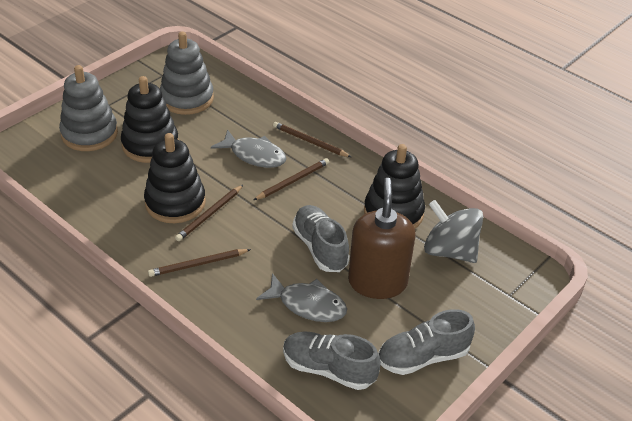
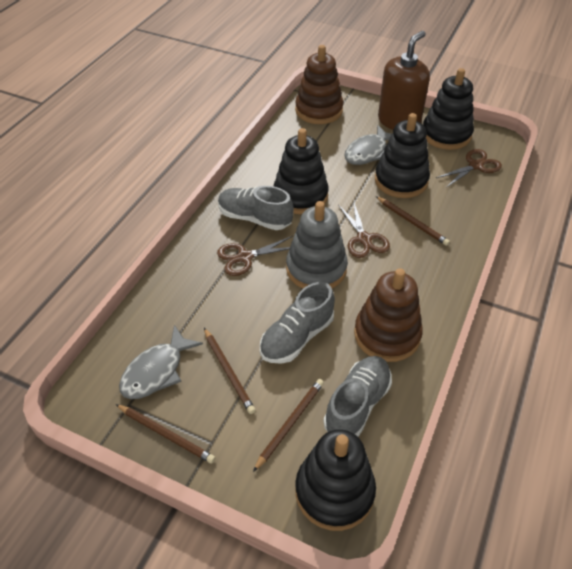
black stacking toy: 3 -> 4
brown scissors: 0 -> 3
brown stacking toy: 0 -> 2
grey spinning top: 1 -> 0
grey stacking toy: 2 -> 1

